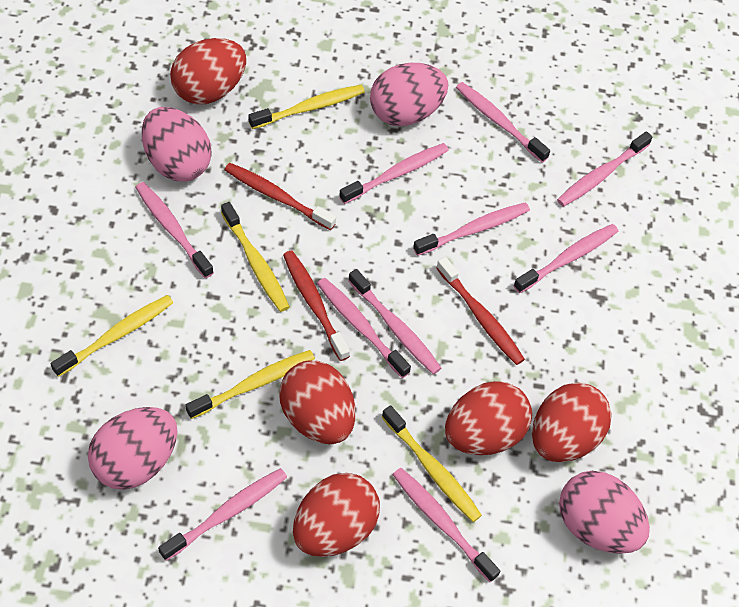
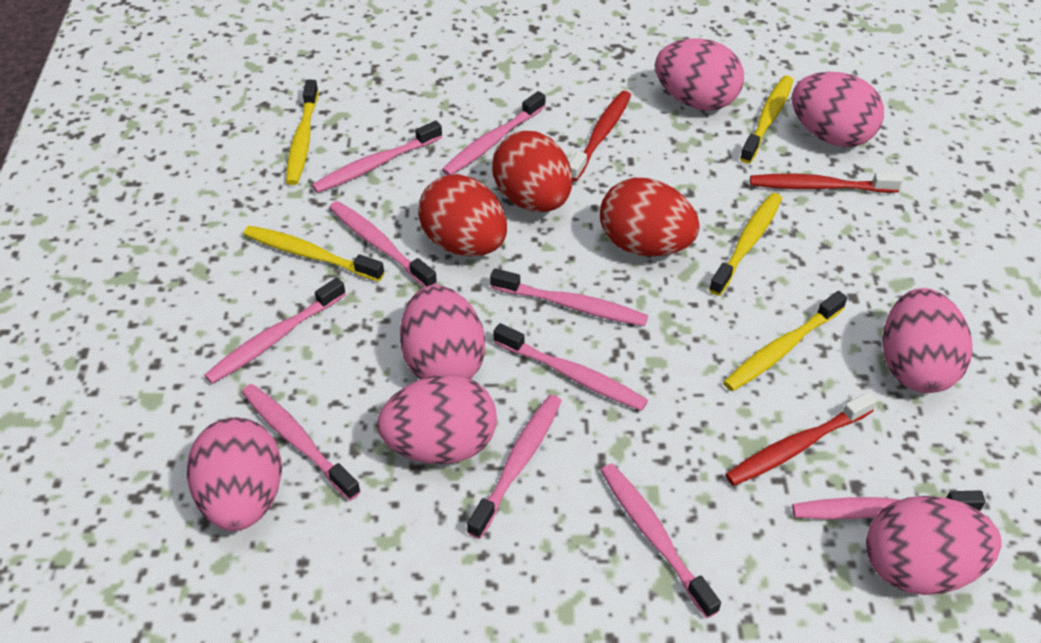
pink egg: 4 -> 7
red egg: 5 -> 3

